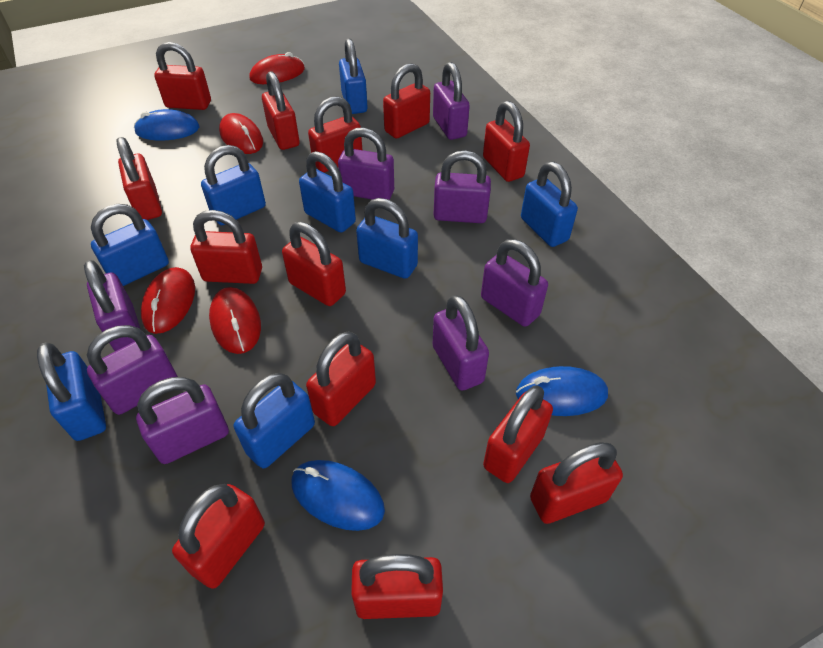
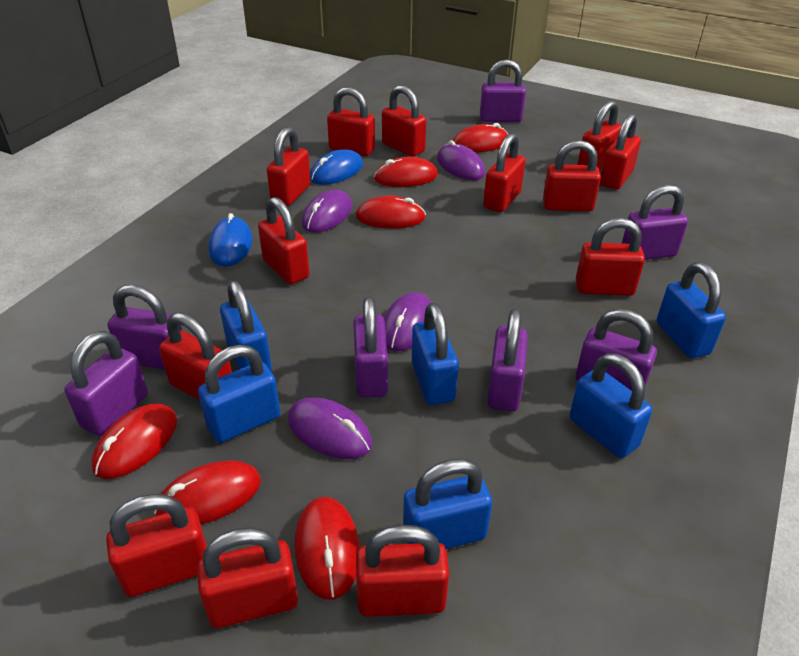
blue mouse: 3 -> 2
blue padlock: 8 -> 6
purple mouse: 0 -> 4
purple padlock: 8 -> 7
red mouse: 4 -> 6

